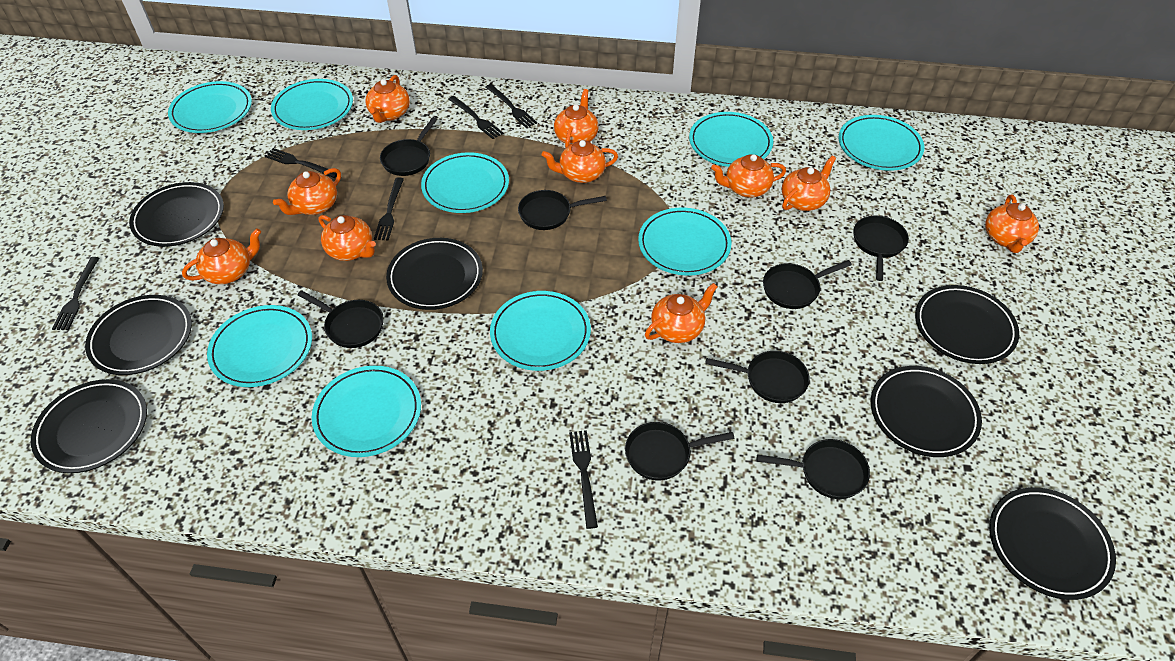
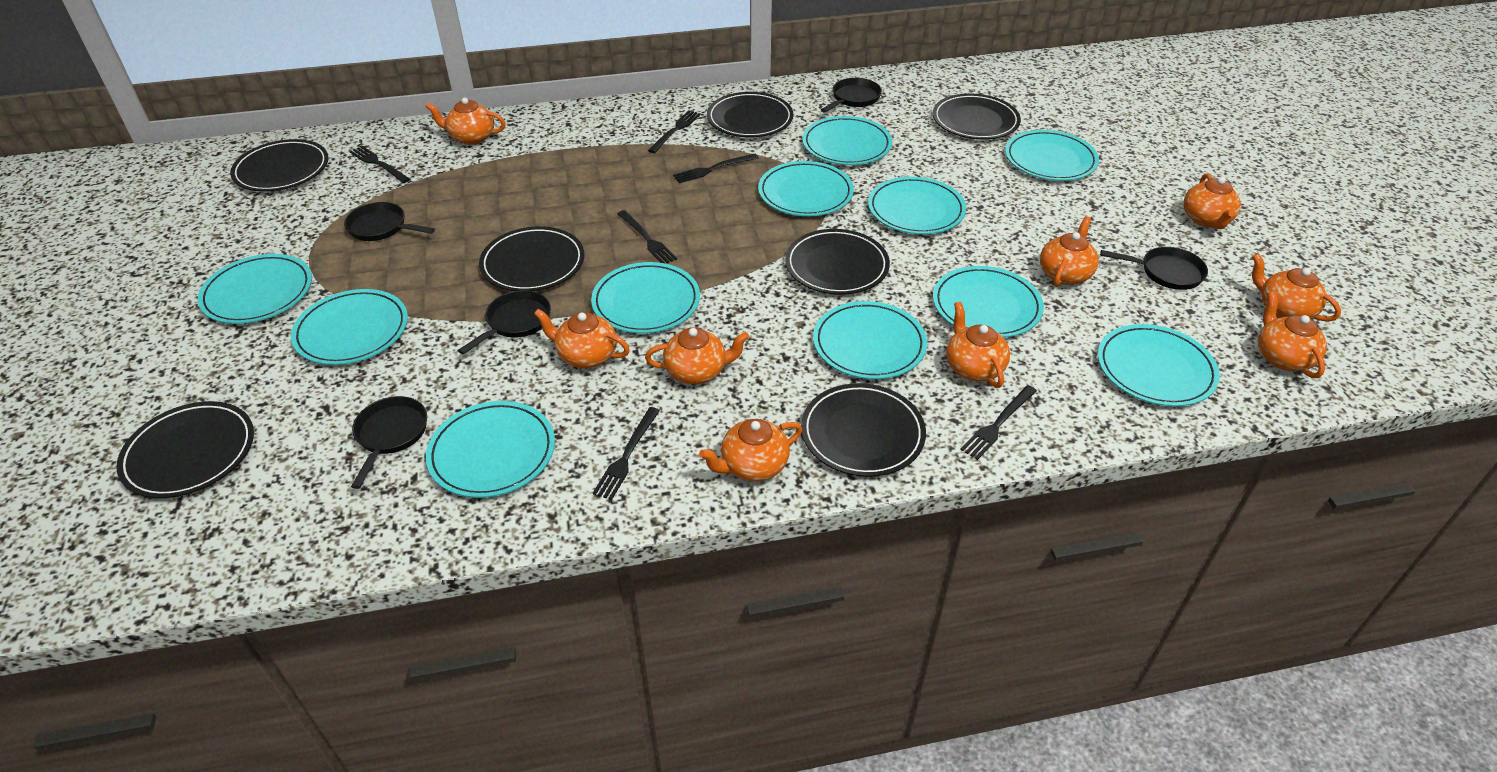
black pan: 8 -> 5
orange teapot: 10 -> 9
turquoise plate: 9 -> 11

